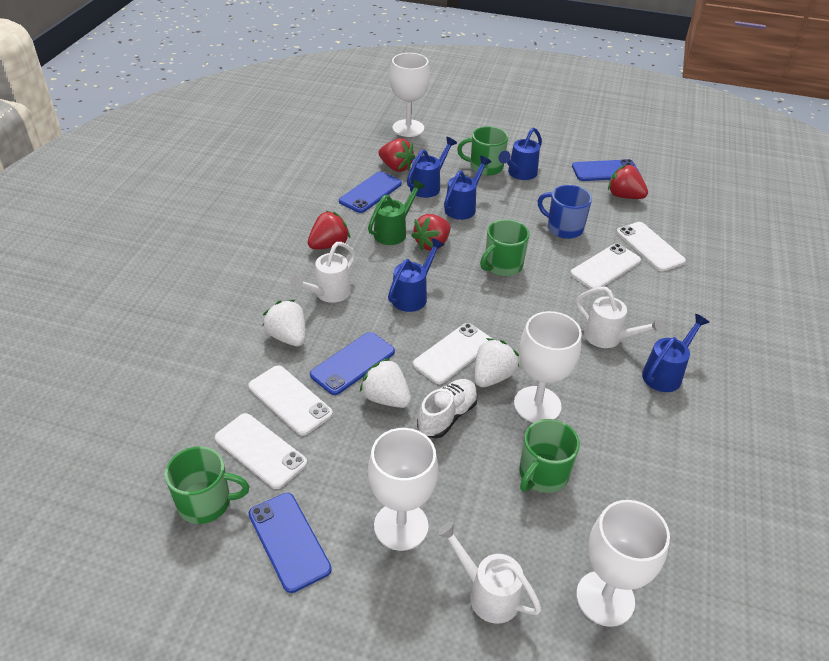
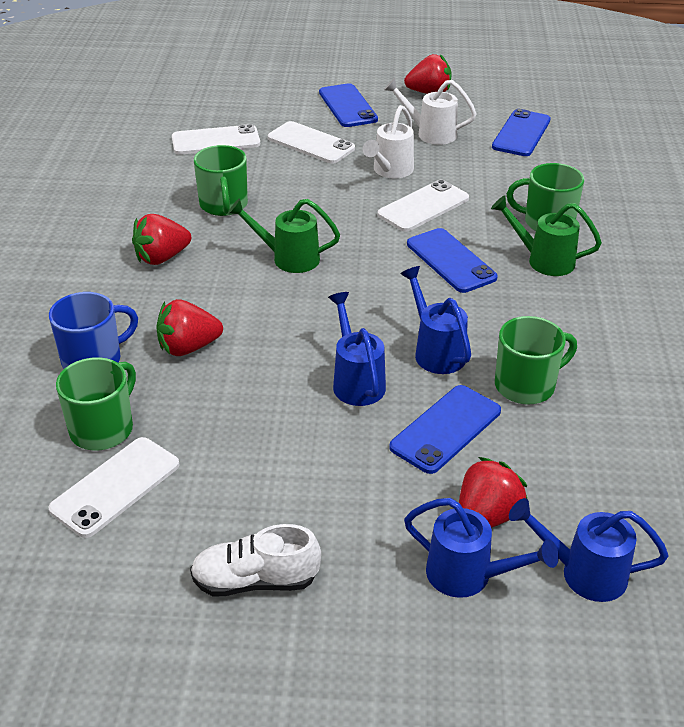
blue watering can: 5 -> 4
green watering can: 1 -> 2
white goblet: 4 -> 0
white phone: 5 -> 4
white strawberry: 3 -> 0
white watering can: 3 -> 2

